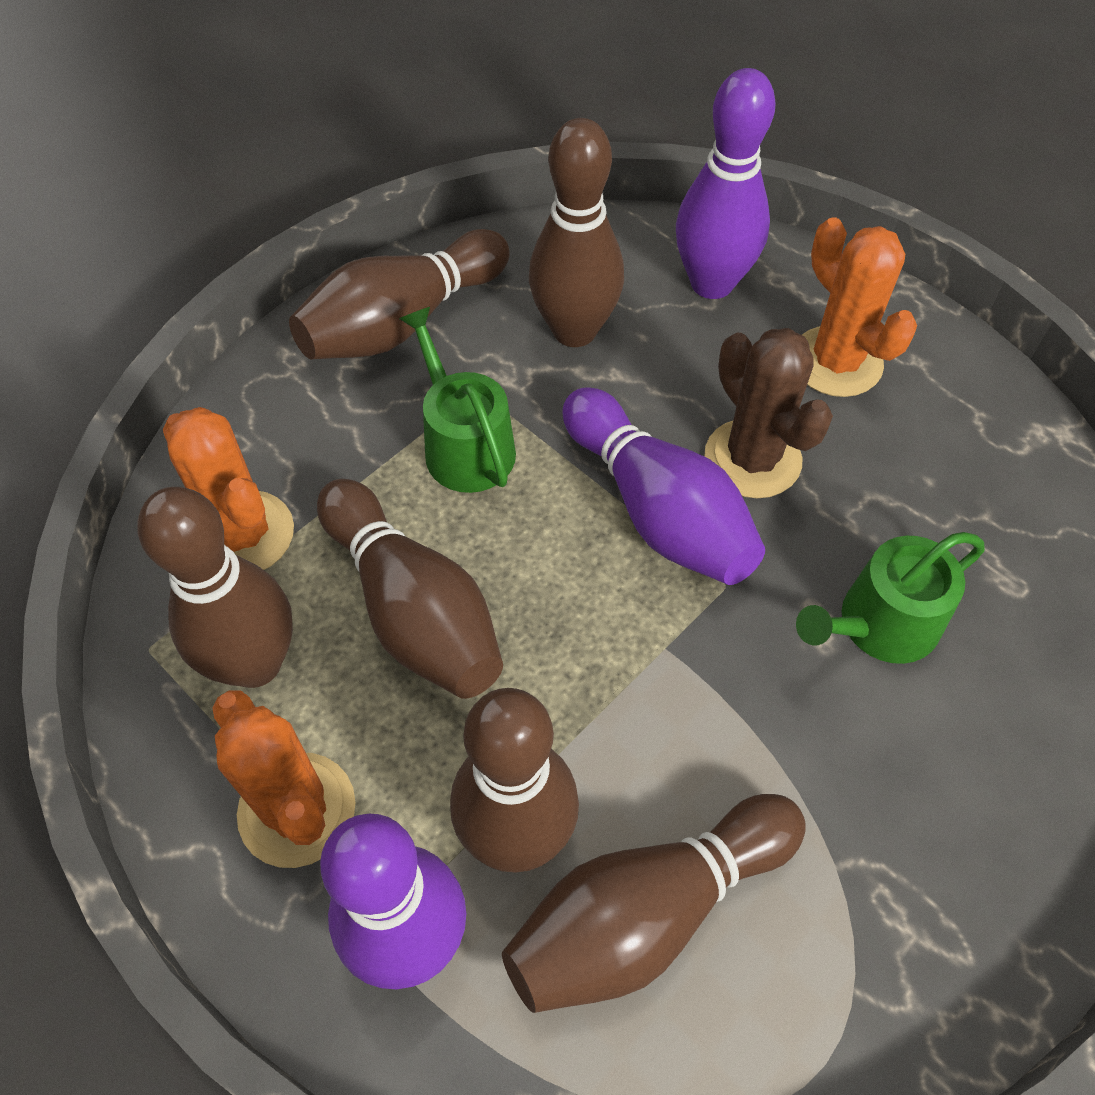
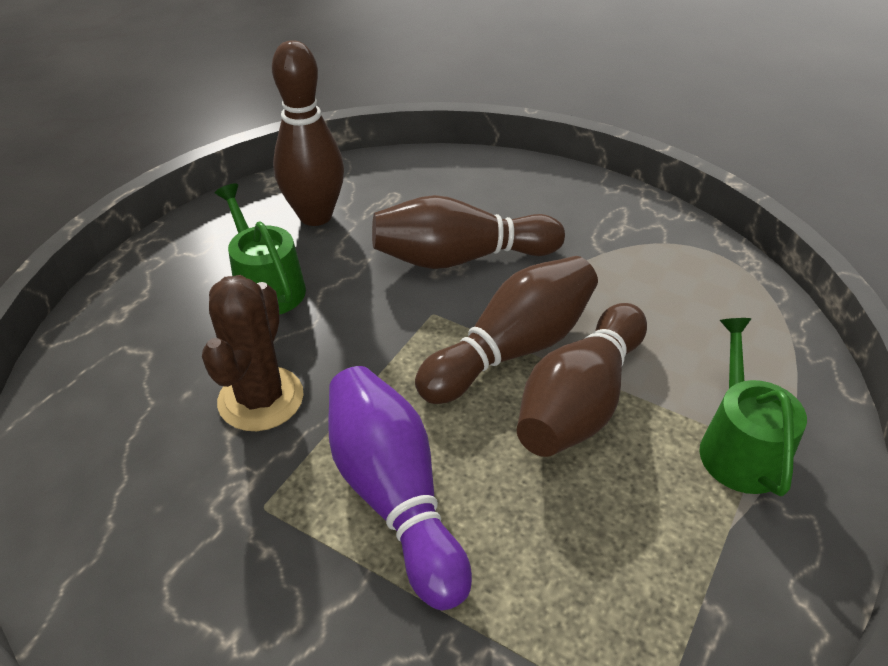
brown bowling pin: 6 -> 4
orange cactus: 3 -> 0
purple bowling pin: 3 -> 1

